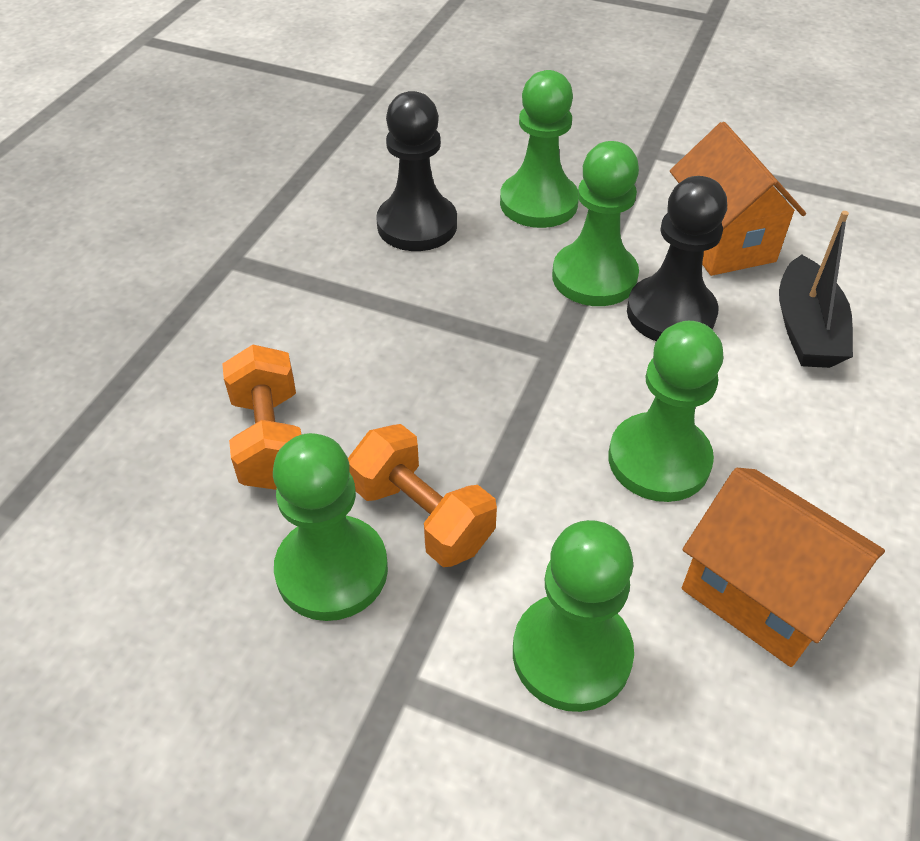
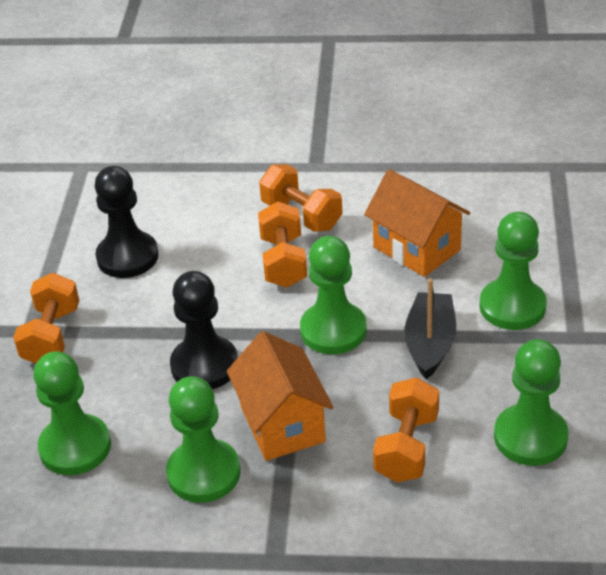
orange dumbbell: 2 -> 4

